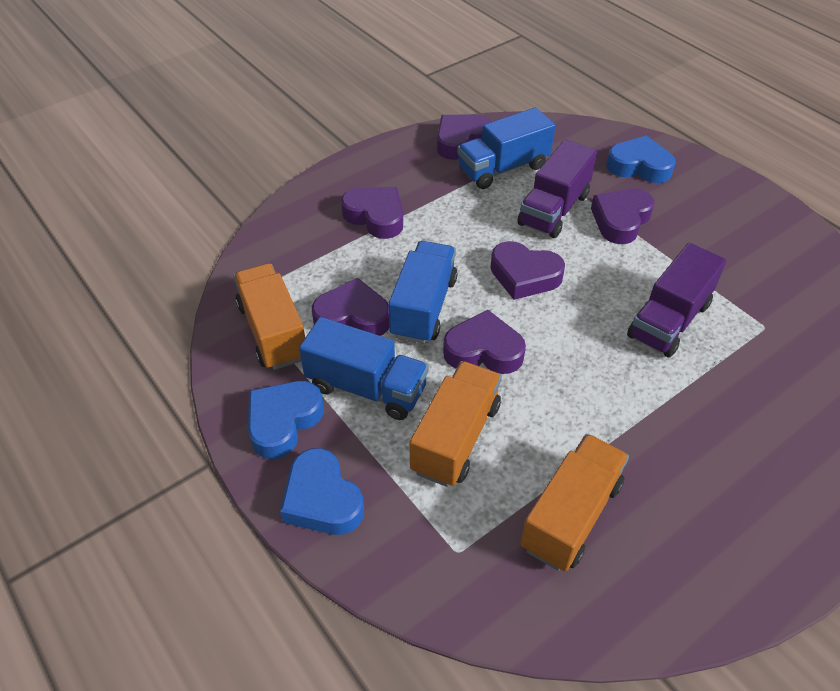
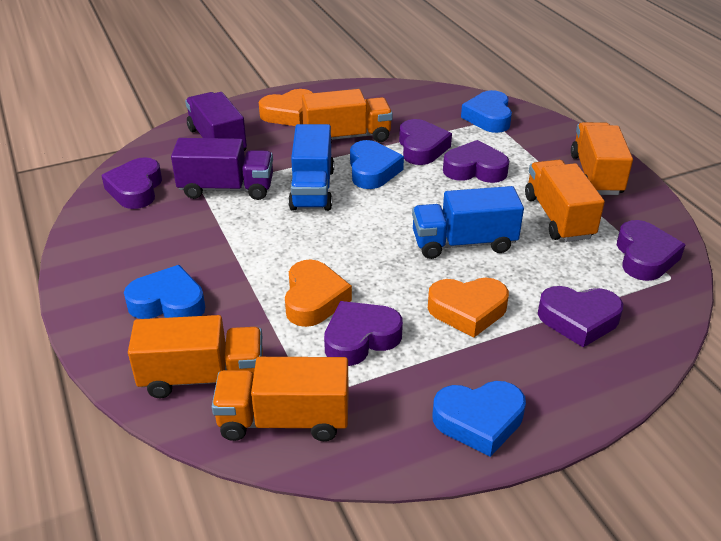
blue heart: 3 -> 4
blue truck: 3 -> 2
orange heart: 0 -> 3
orange truck: 3 -> 5

